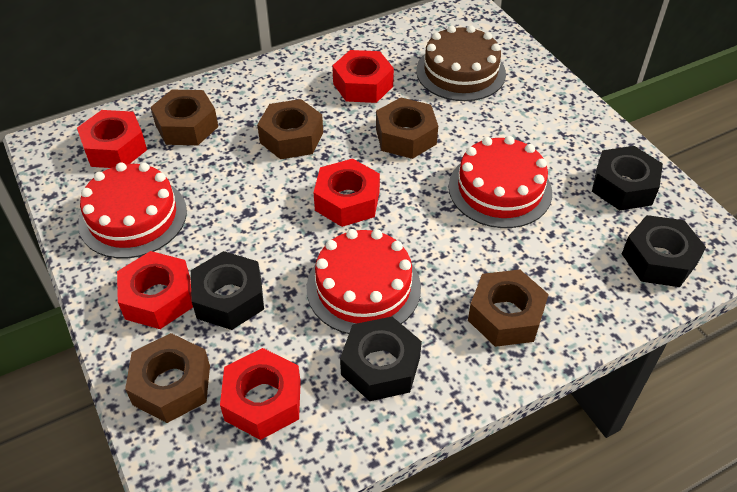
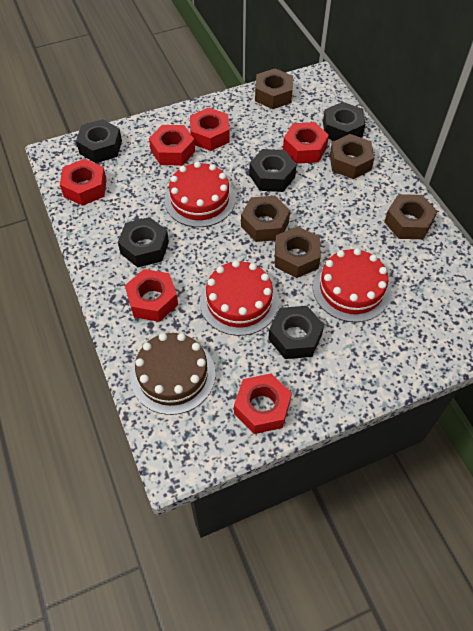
black nut: 4 -> 5
red nut: 5 -> 6

